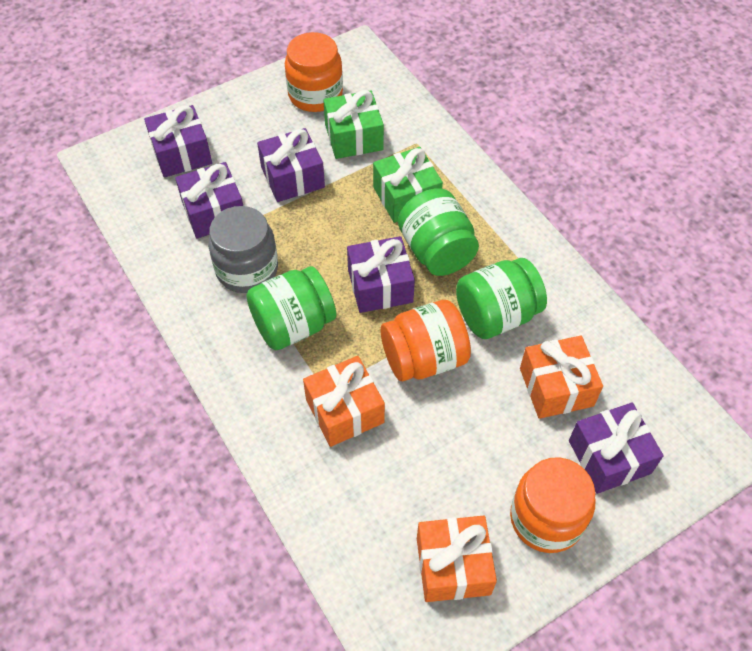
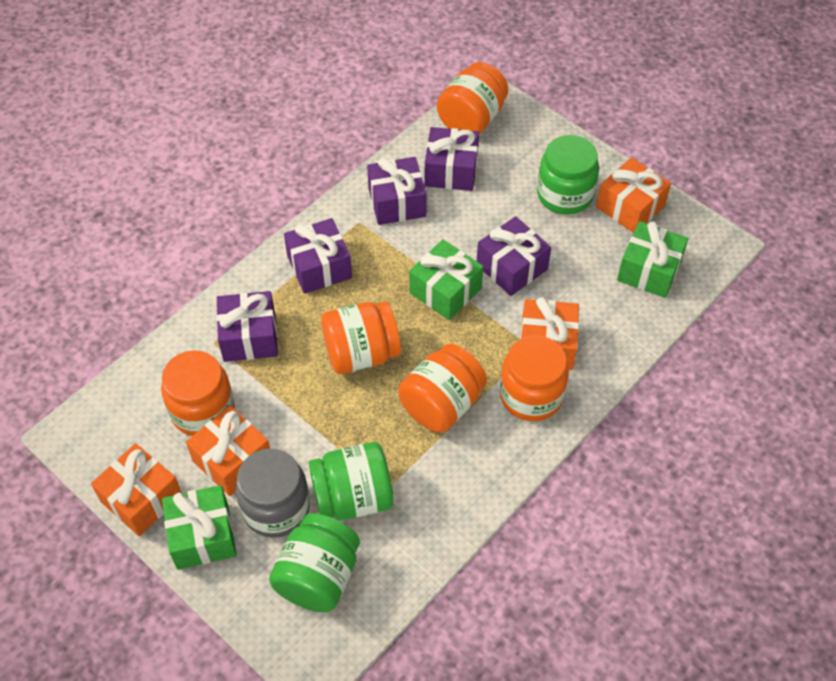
green gift: 2 -> 3
orange gift: 3 -> 4
orange jar: 3 -> 5

